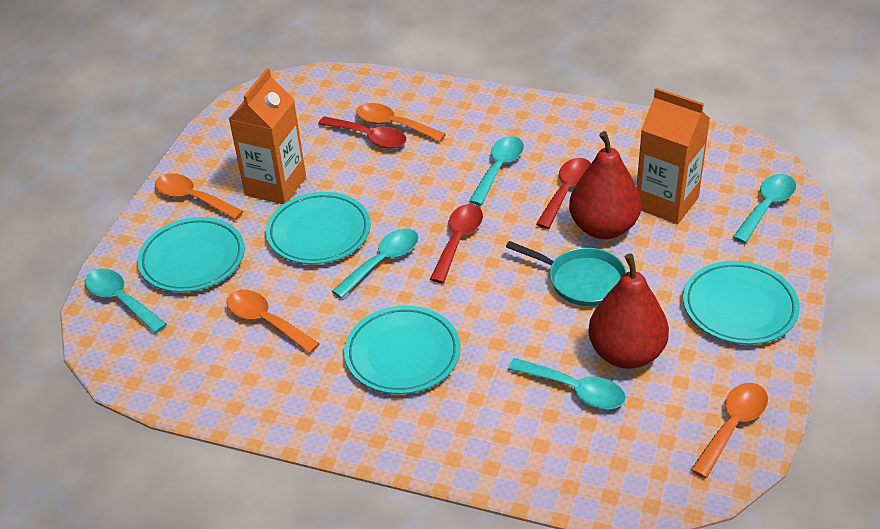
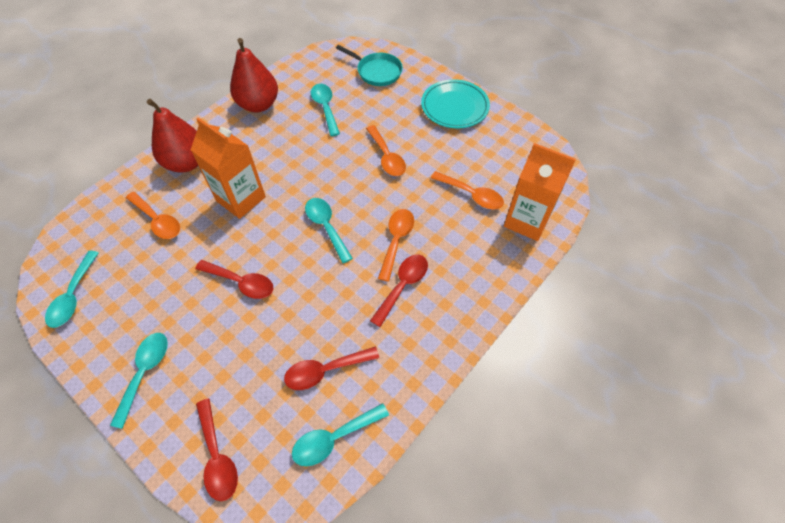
red spoon: 3 -> 4
turquoise plate: 4 -> 1

